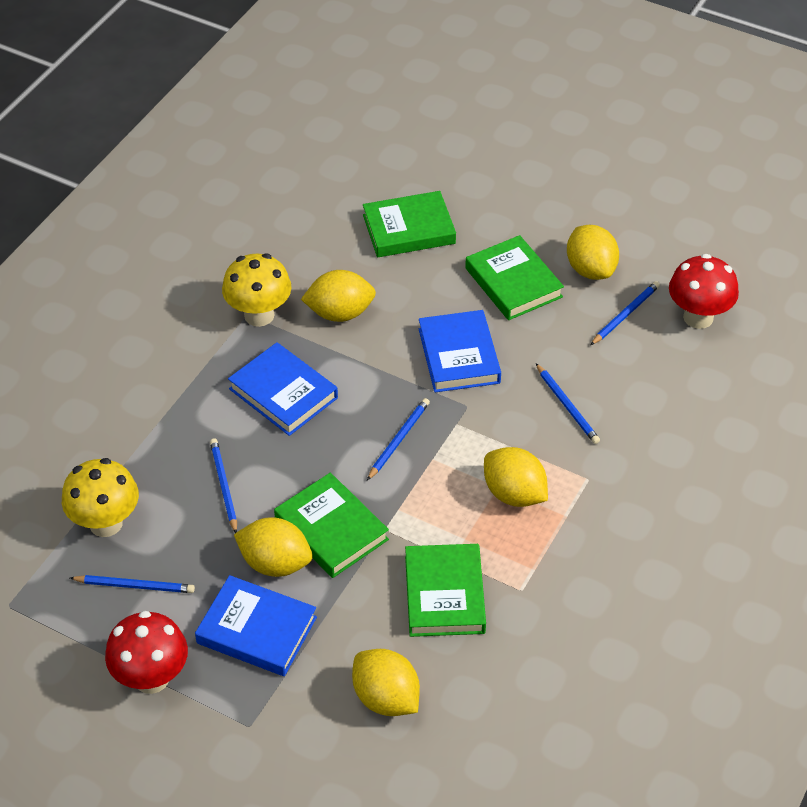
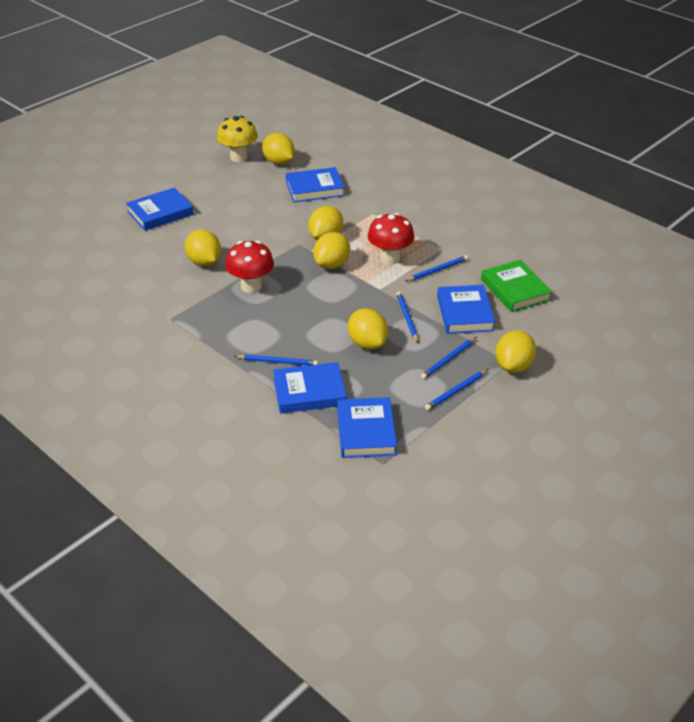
blue book: 3 -> 5
green book: 4 -> 1
yellow lemon: 5 -> 6
yellow mushroom: 2 -> 1

